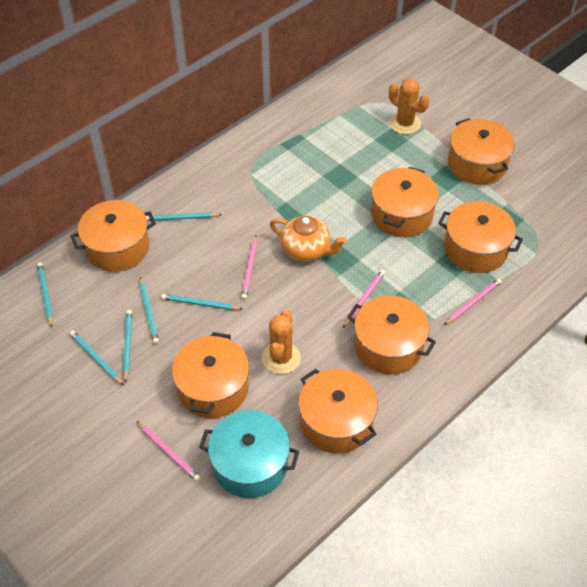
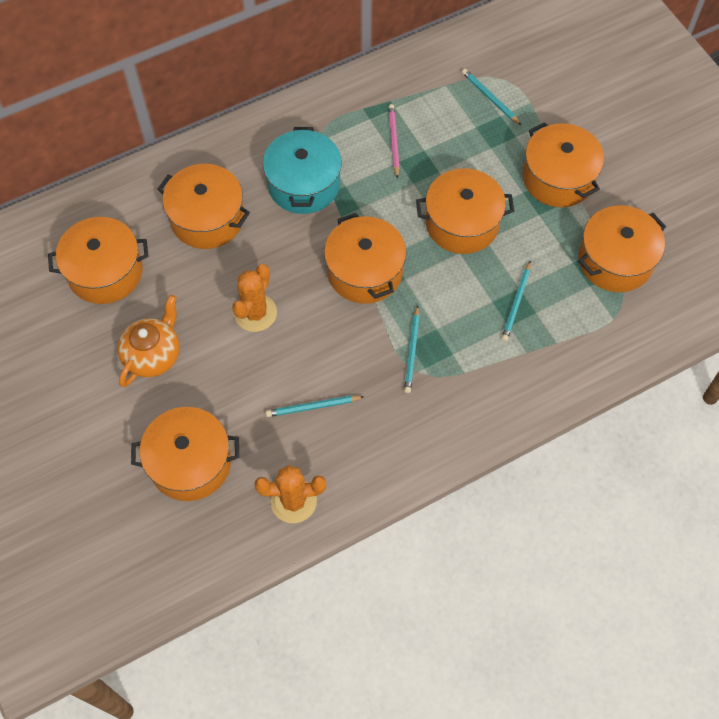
pink pencil: 4 -> 1
turquoise pencil: 6 -> 4

